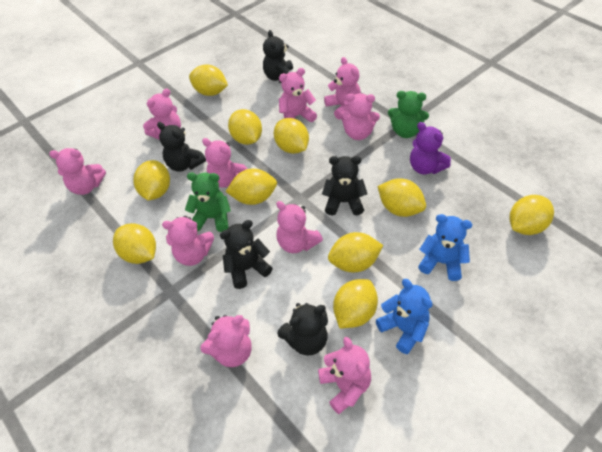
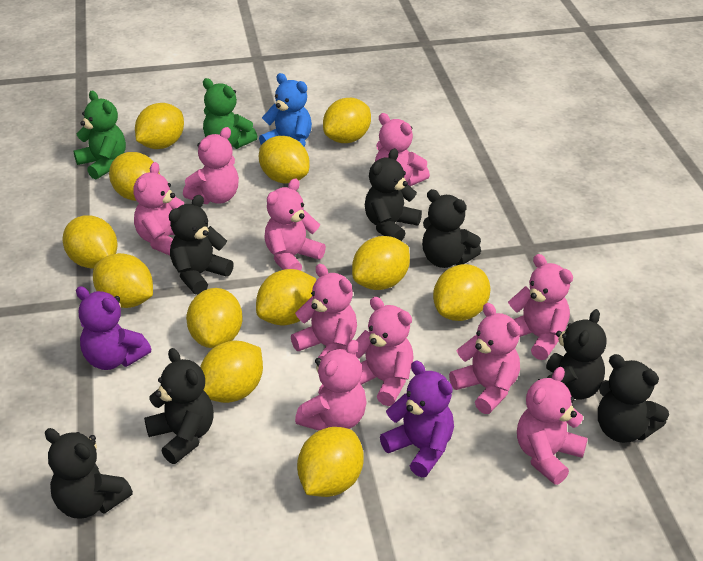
black teddy bear: 5 -> 7
blue teddy bear: 2 -> 1
purple teddy bear: 1 -> 2
yellow lemon: 10 -> 12

